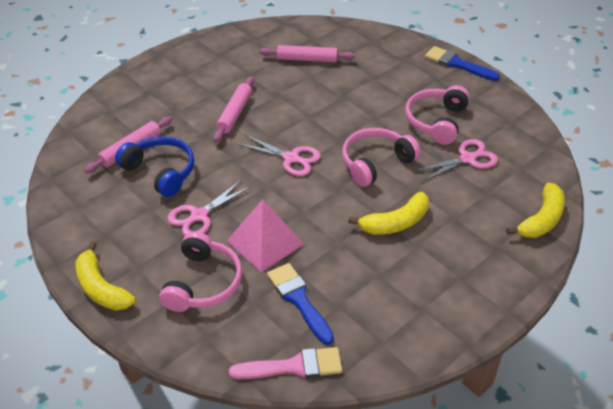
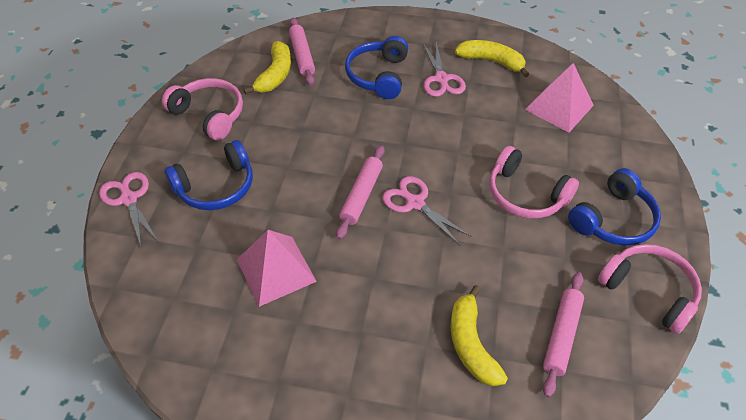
blue brush: 2 -> 0
blue headphones: 1 -> 3
pink brush: 1 -> 0
pink pyramid: 1 -> 2

